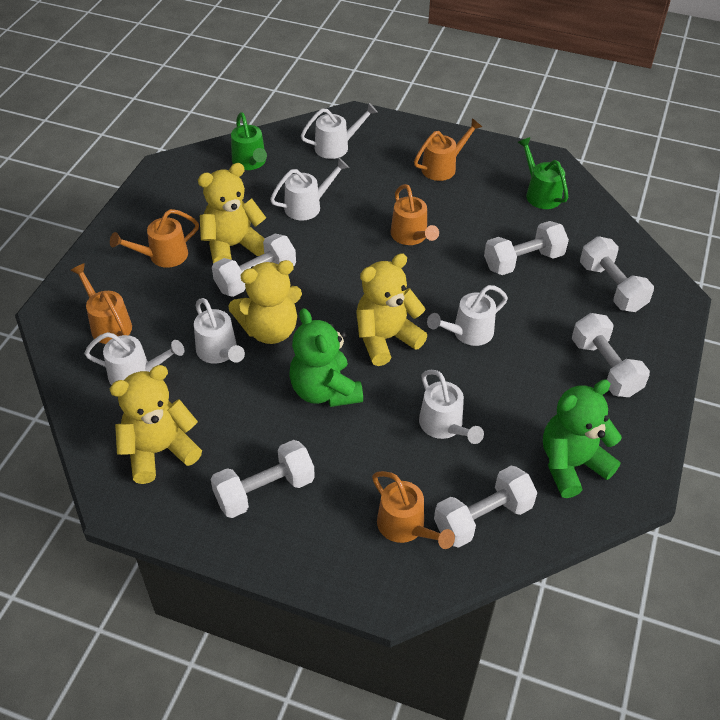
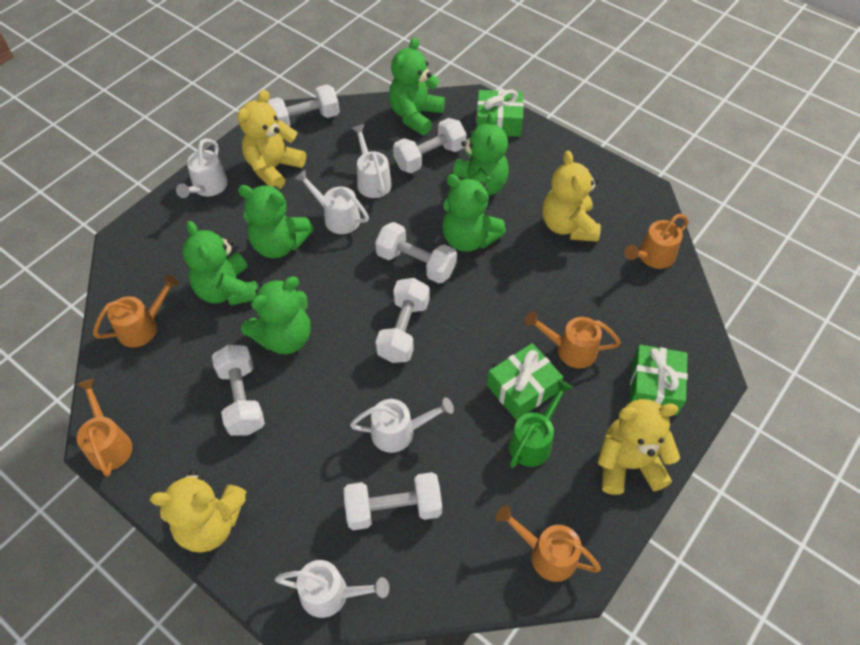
green gift: 0 -> 3
green teddy bear: 2 -> 6
green watering can: 2 -> 1
white watering can: 6 -> 5

